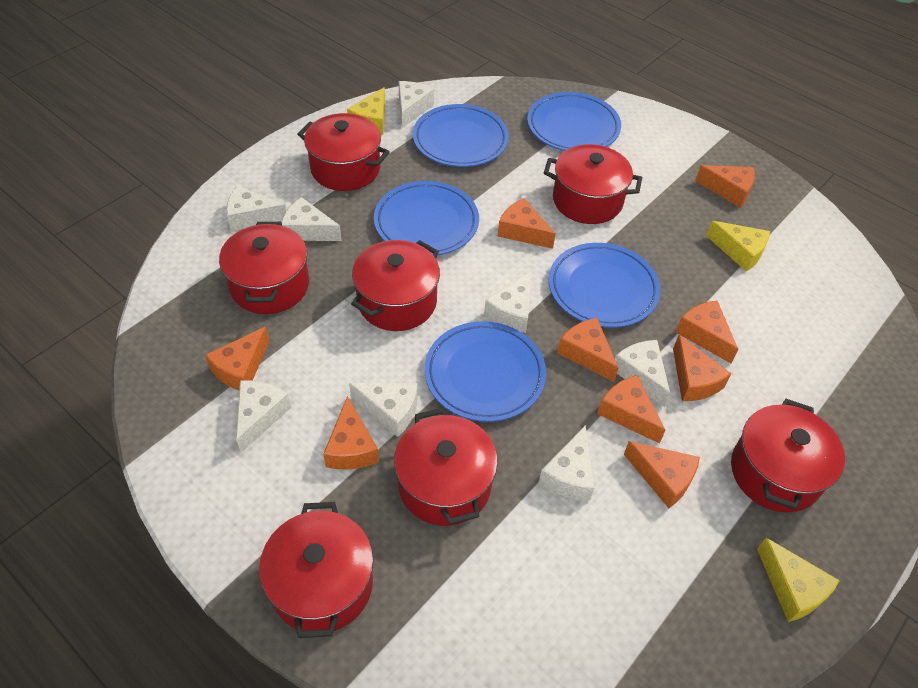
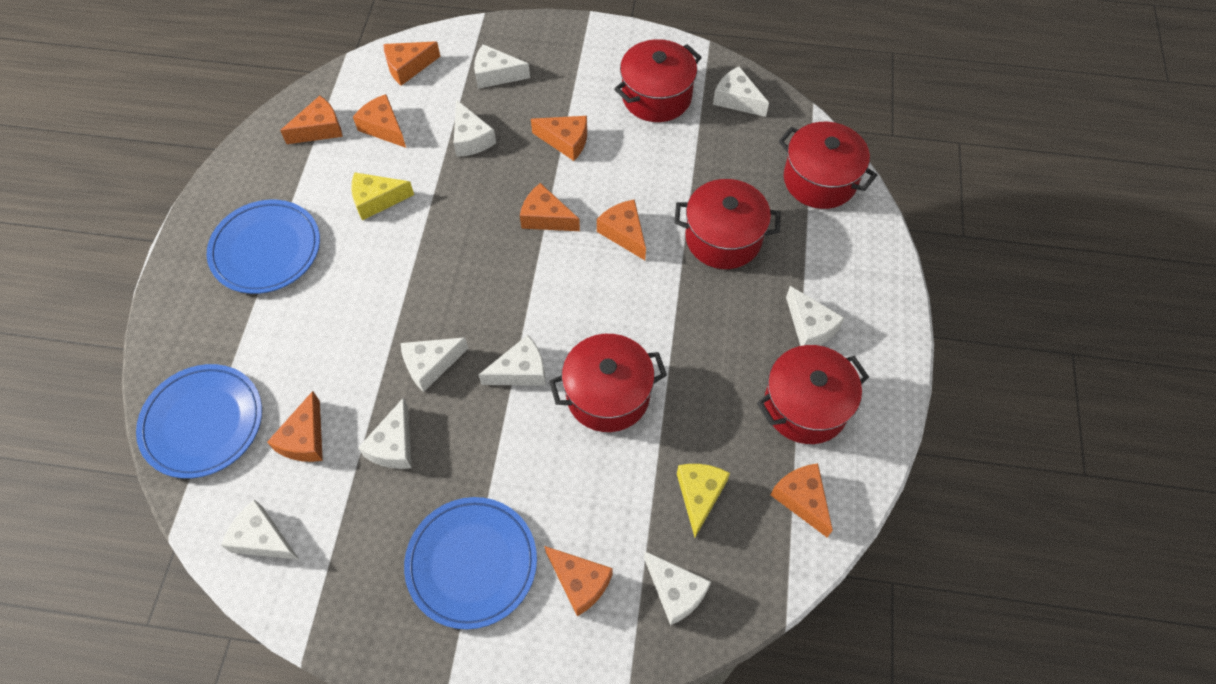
blue plate: 5 -> 3
red pot: 7 -> 5
white cheese: 8 -> 9
yellow cheese: 3 -> 2

